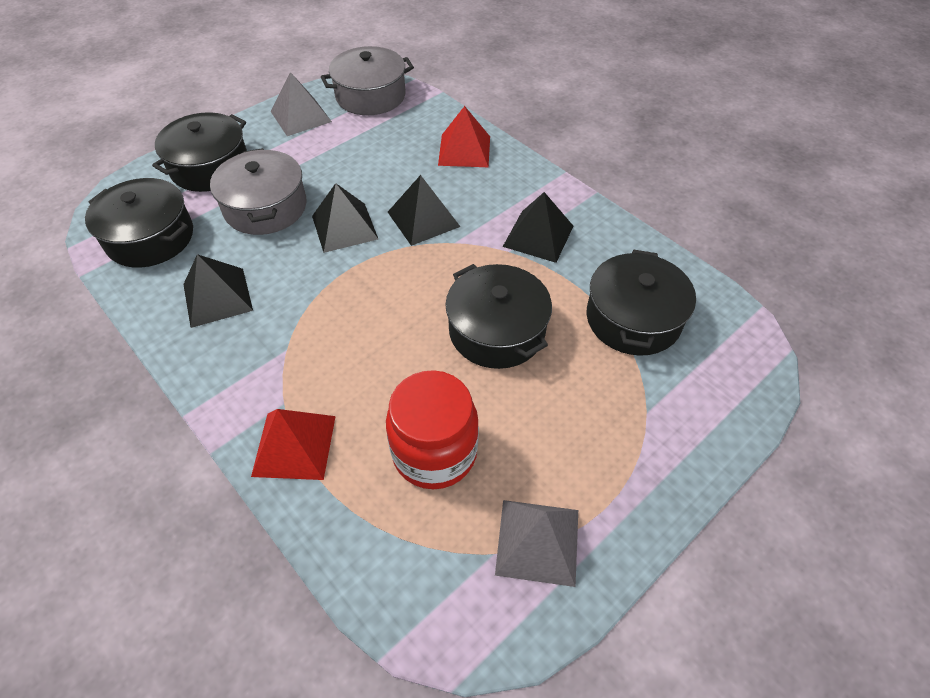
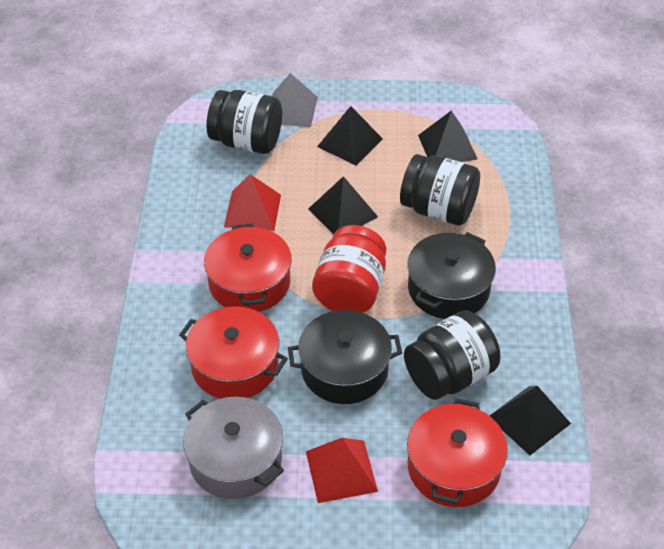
black jar: 0 -> 3
black pot: 4 -> 2
grey pot: 2 -> 1
grey pyramid: 2 -> 1
red pot: 0 -> 3

